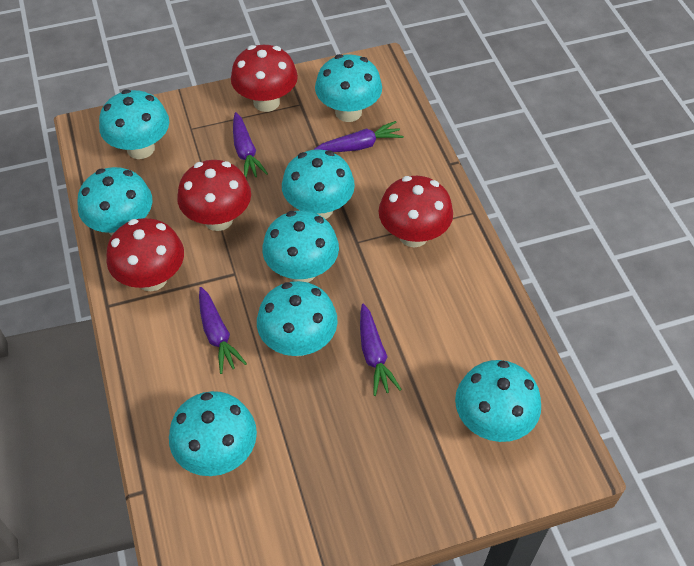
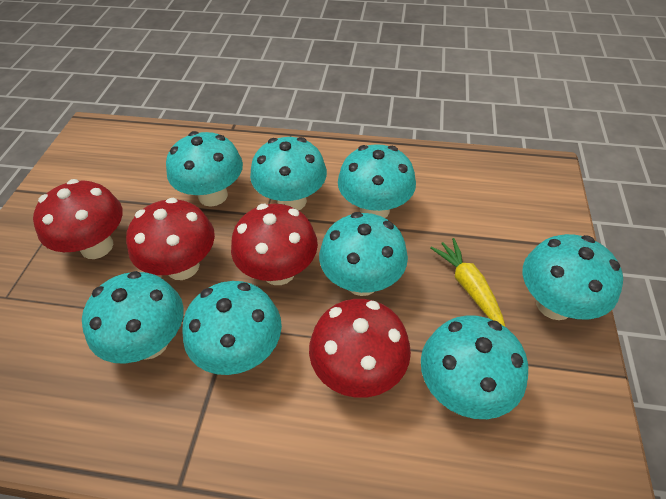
purple carrot: 4 -> 0
yellow carrot: 0 -> 1

